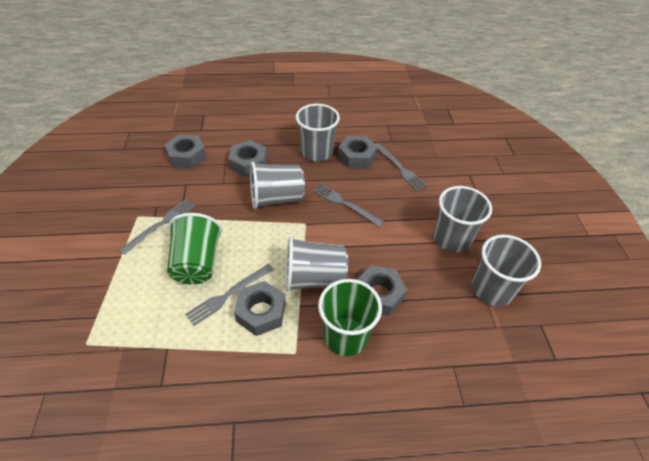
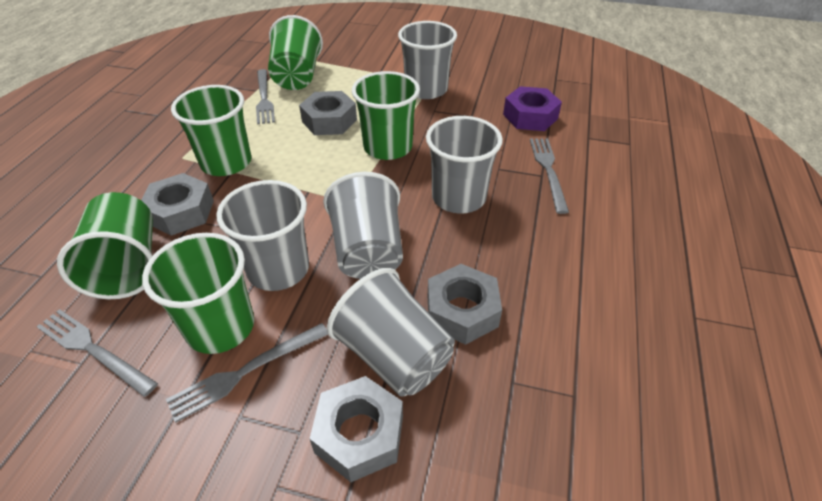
green cup: 2 -> 5
grey nut: 5 -> 4
purple nut: 0 -> 1

